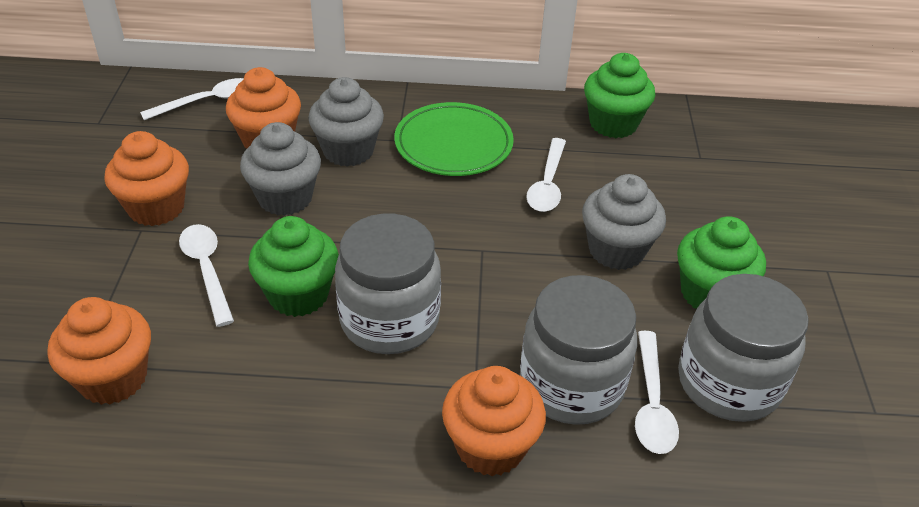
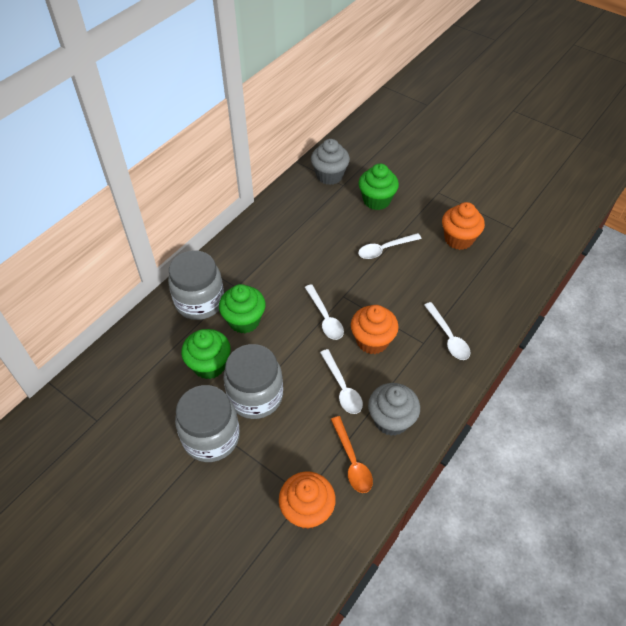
green plate: 1 -> 0
grey cupcake: 3 -> 2
orange cupcake: 4 -> 3
orange spoon: 0 -> 1

